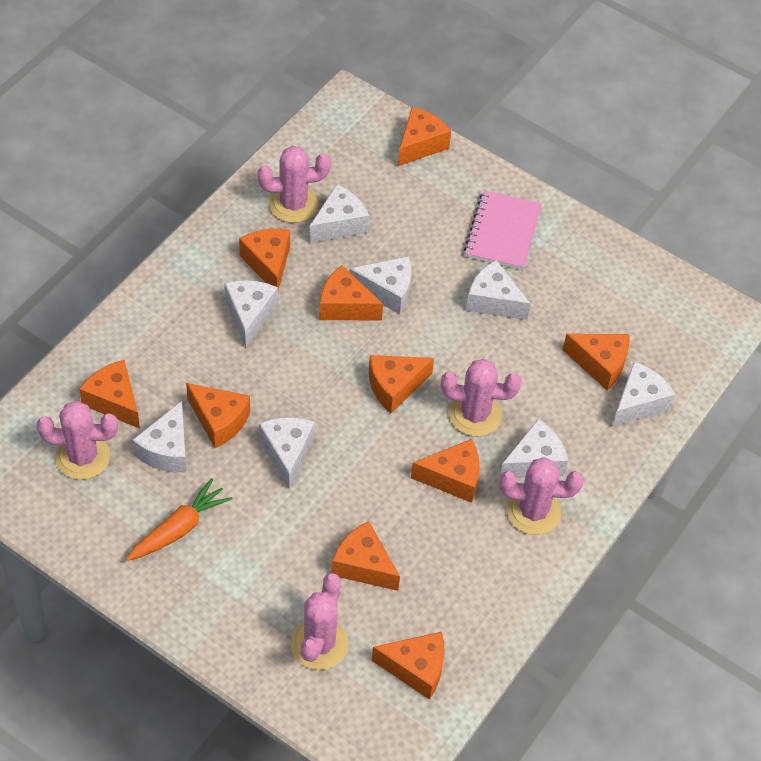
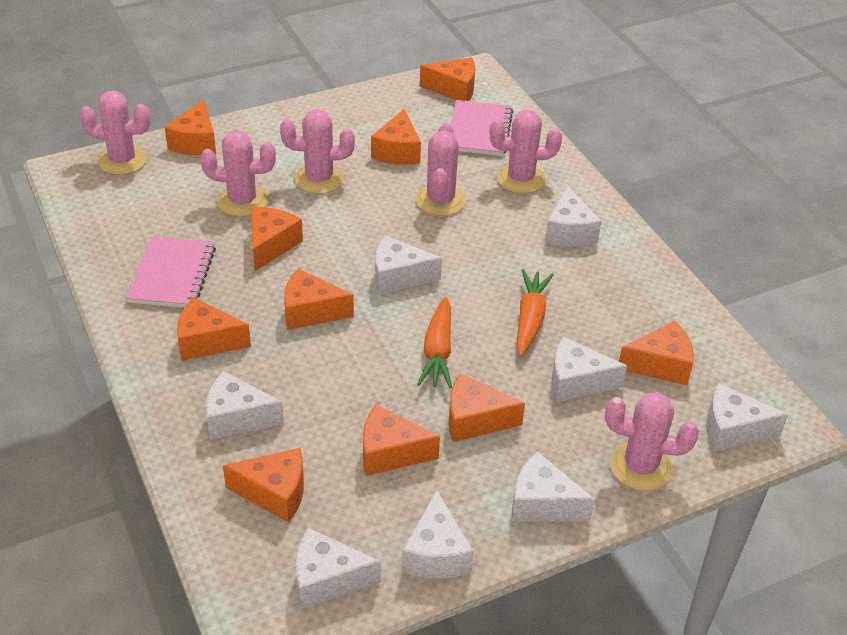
orange carrot: 1 -> 2
pink cactus: 5 -> 6
pink notebook: 1 -> 2

